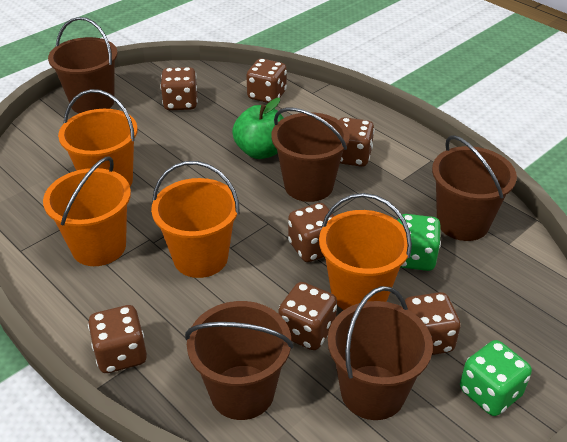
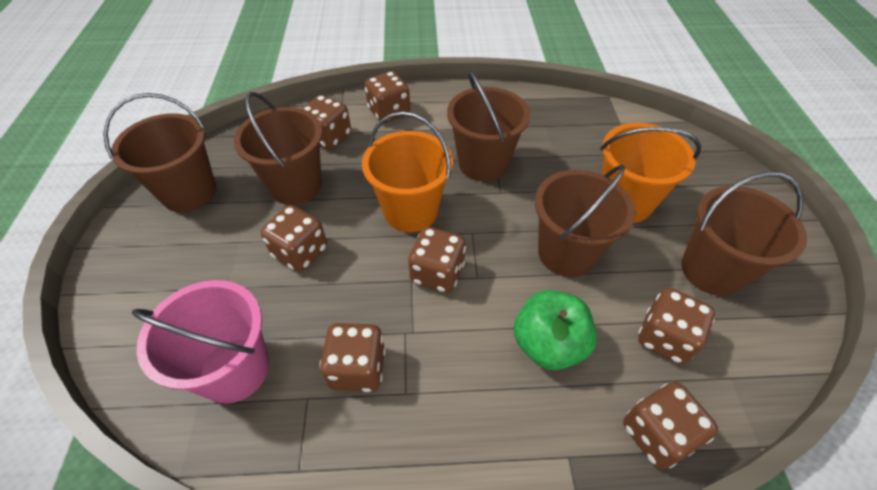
green dice: 2 -> 0
orange bucket: 4 -> 2
pink bucket: 0 -> 1

